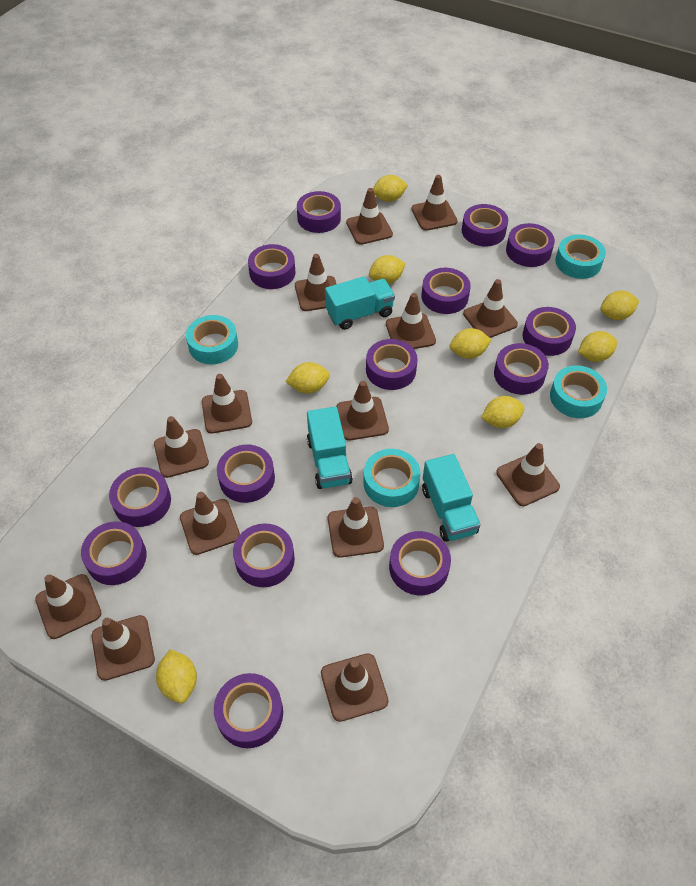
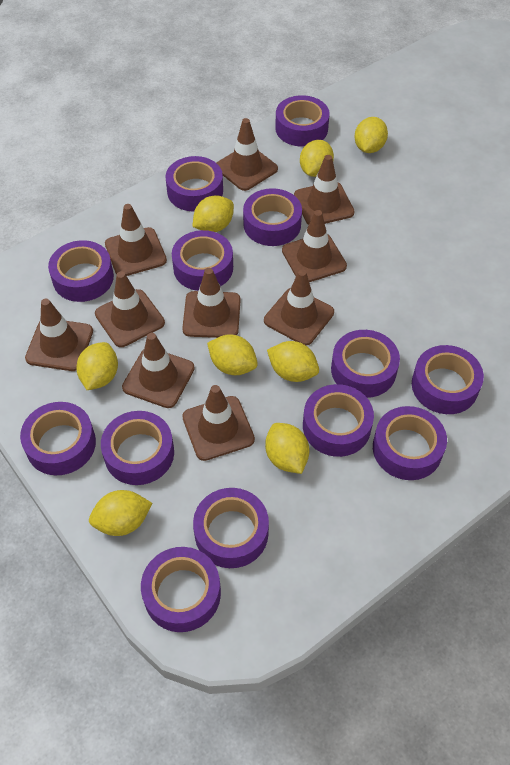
brown traffic cone: 14 -> 10
purple tape: 14 -> 13
turquoise tape: 4 -> 0
turquoise truck: 3 -> 0

